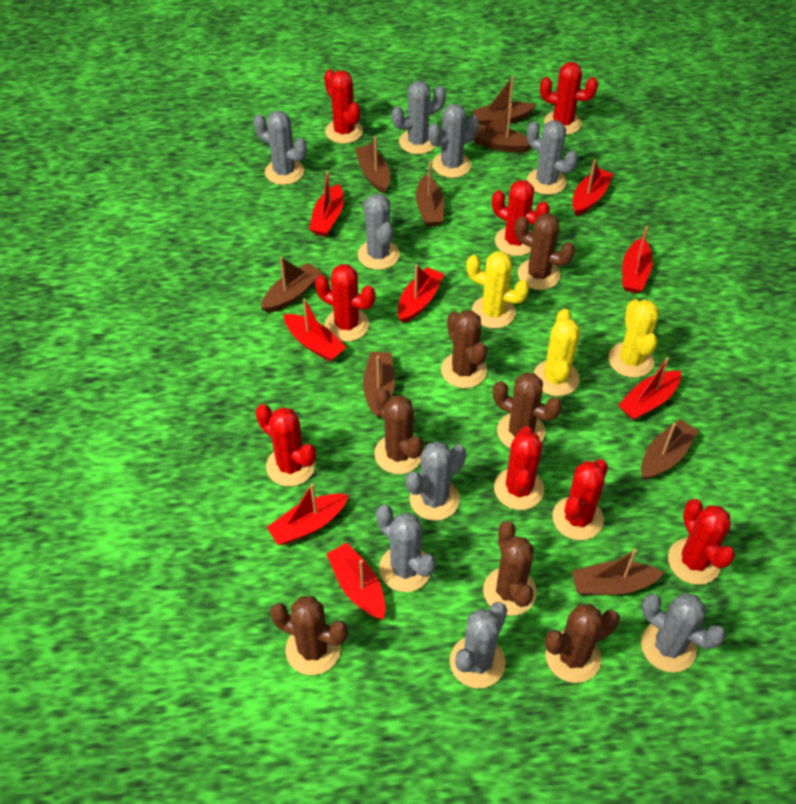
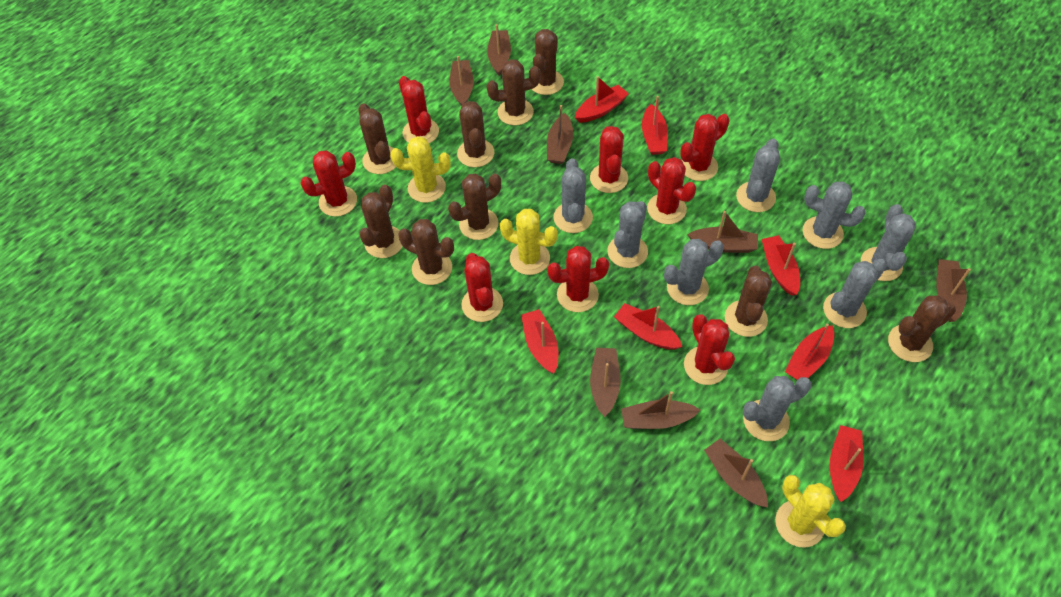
brown cactus: 7 -> 9
grey cactus: 9 -> 8
red boat: 8 -> 7

